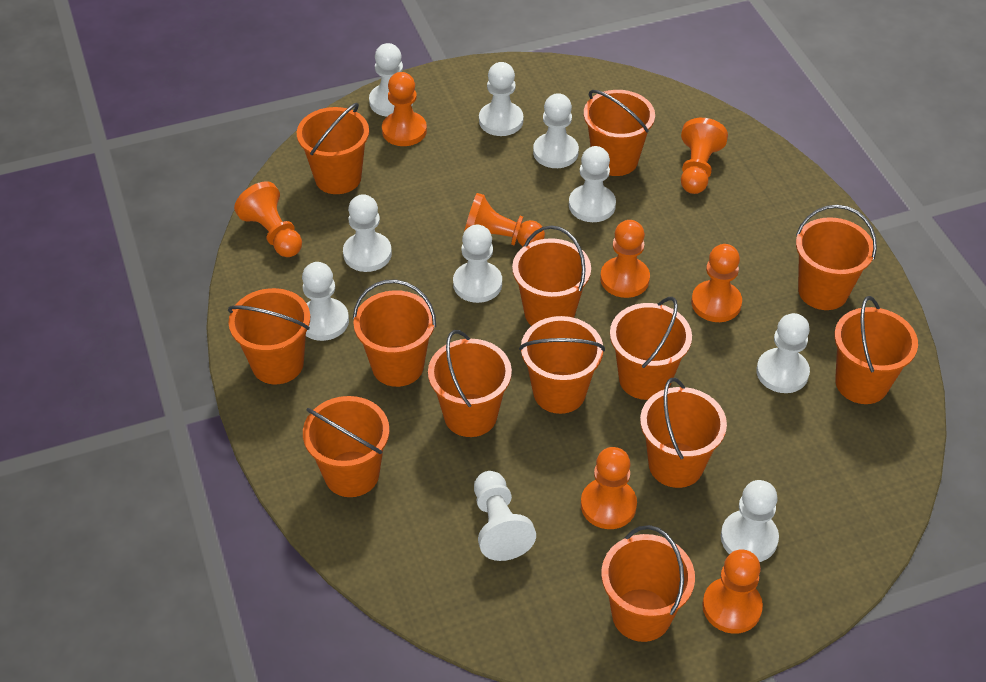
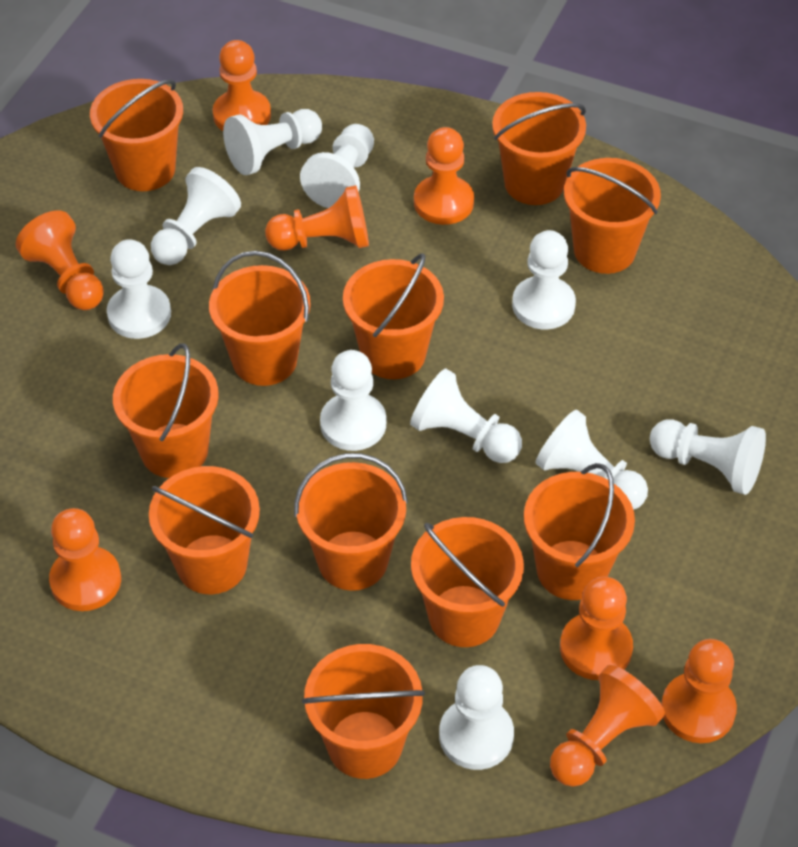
orange bucket: 13 -> 11

